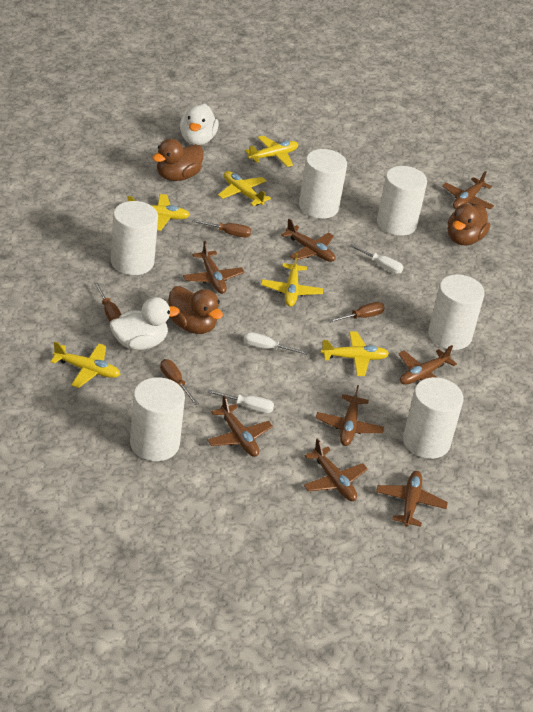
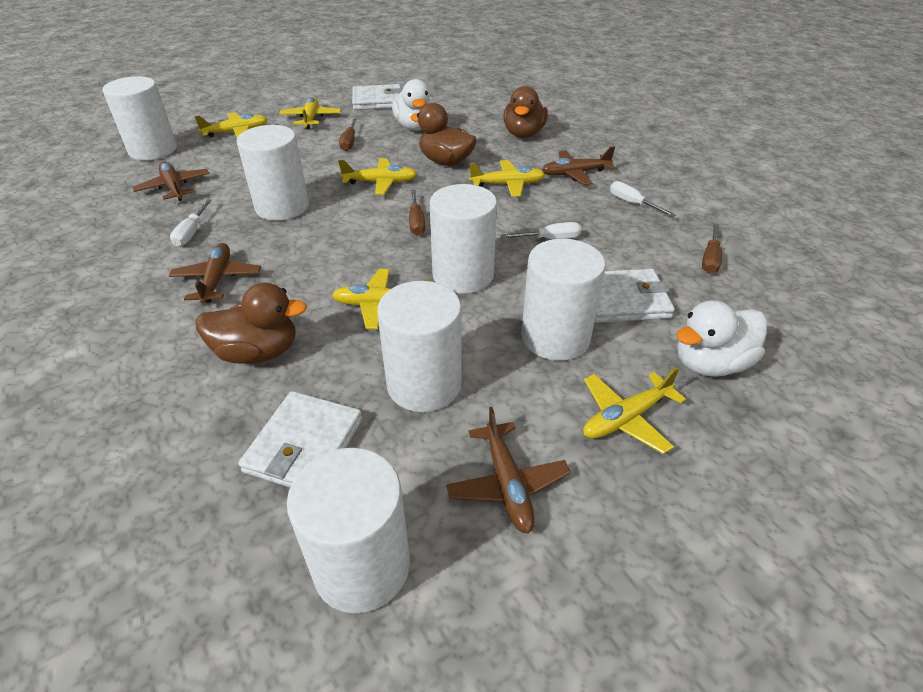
brown plane: 8 -> 4
brown screwdriver: 4 -> 3
white wallet: 0 -> 3

